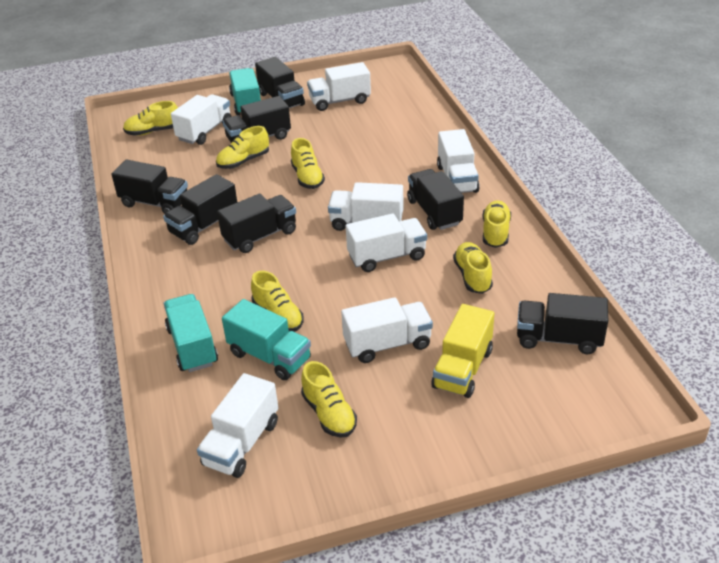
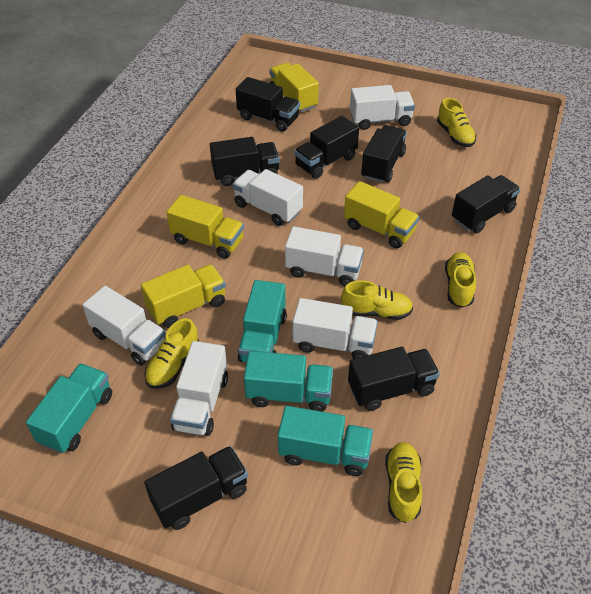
turquoise truck: 3 -> 4
white truck: 7 -> 6
yellow shoe: 7 -> 5
yellow truck: 1 -> 4

